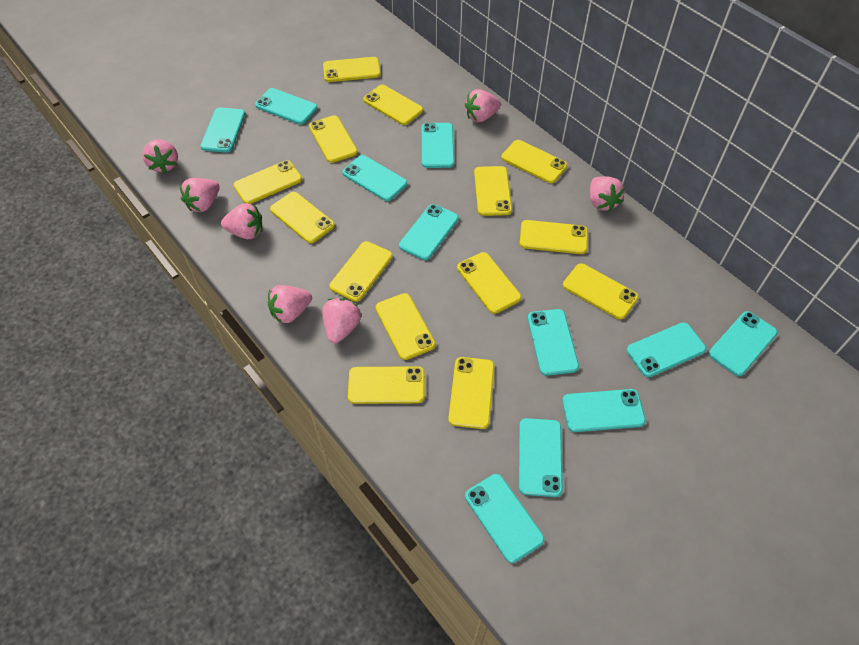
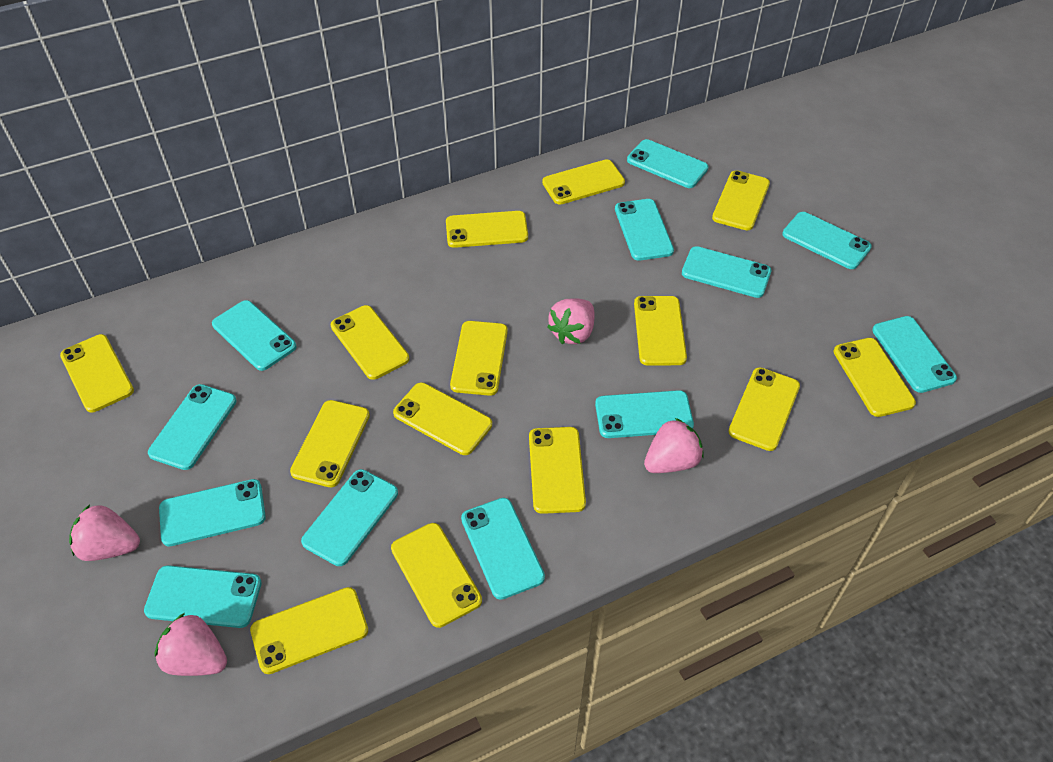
pink strawberry: 7 -> 4
turquoise phone: 11 -> 12

